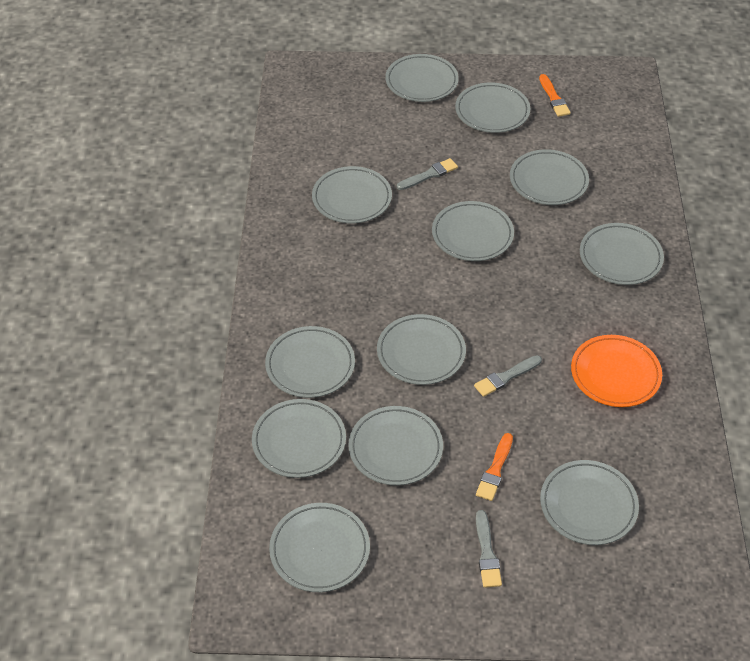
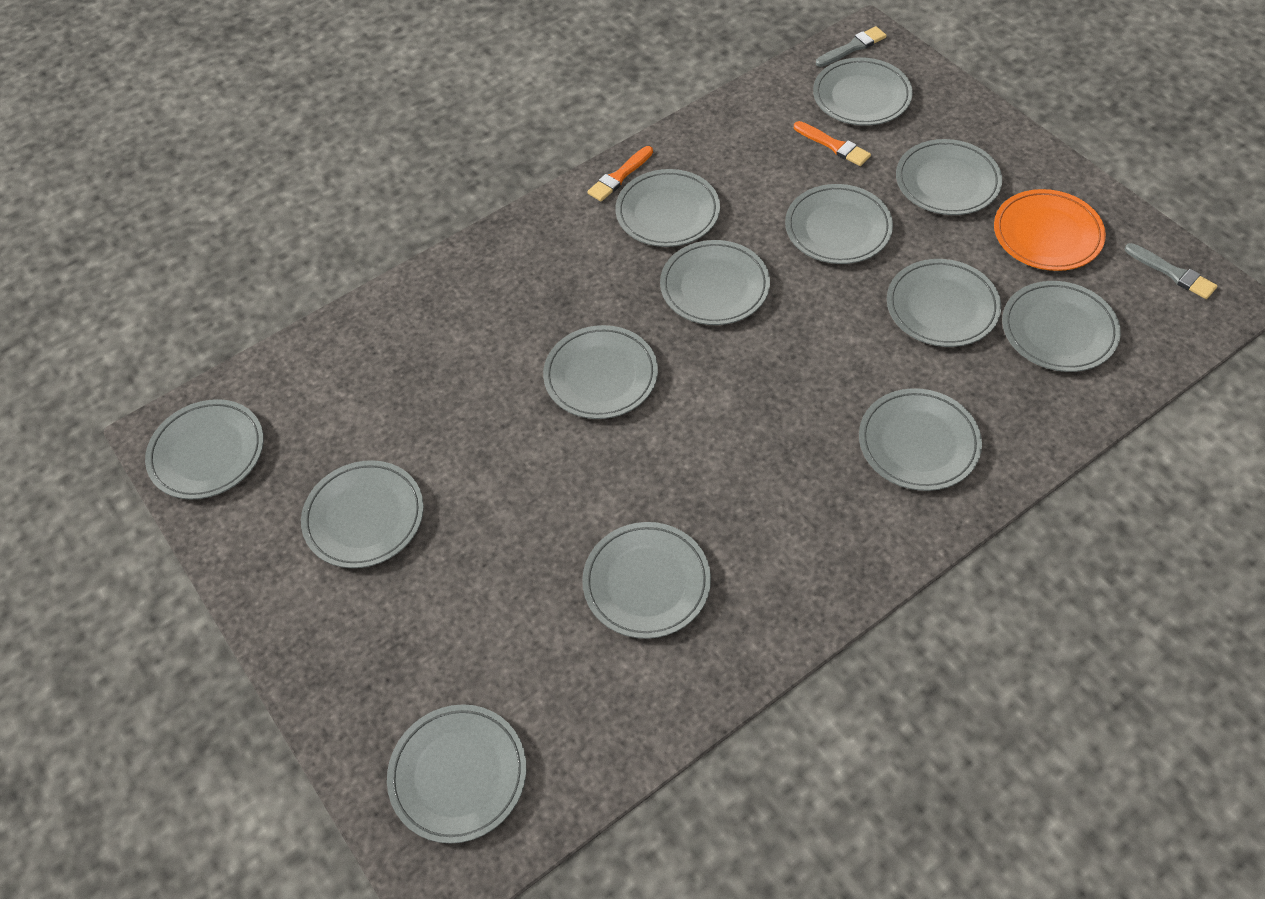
grey brush: 3 -> 2
grey plate: 12 -> 13

